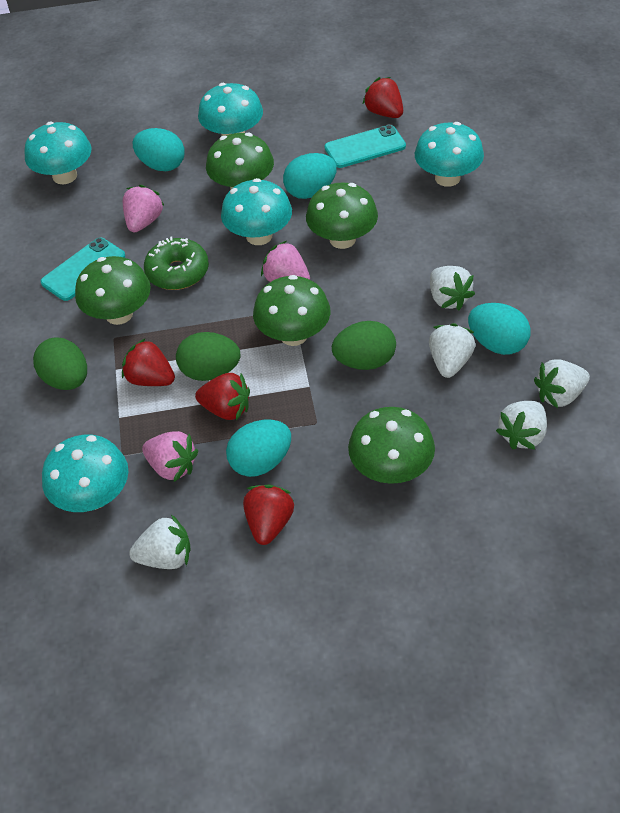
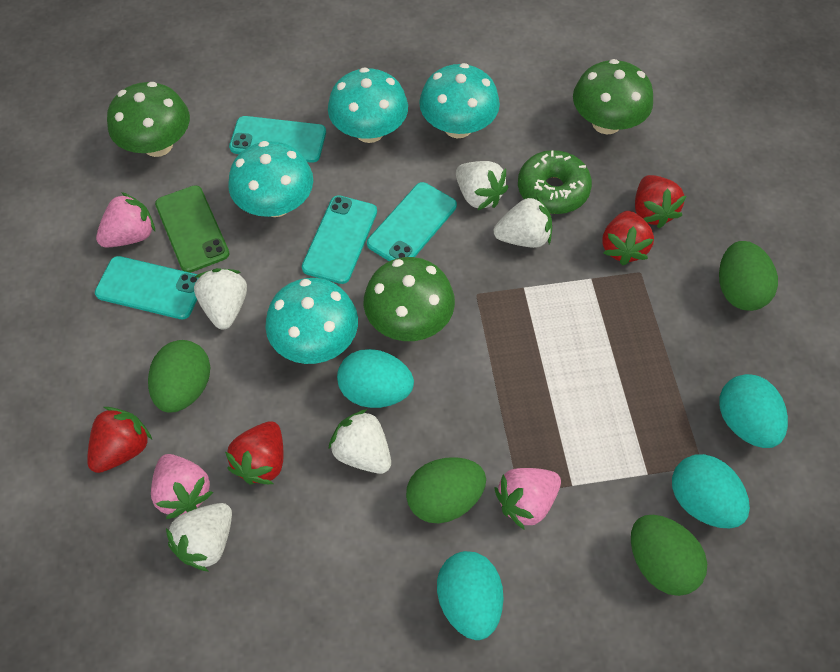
green egg: 3 -> 4
green mushroom: 5 -> 3
green phone: 0 -> 1
turquoise mushroom: 5 -> 4
turquoise phone: 2 -> 4

